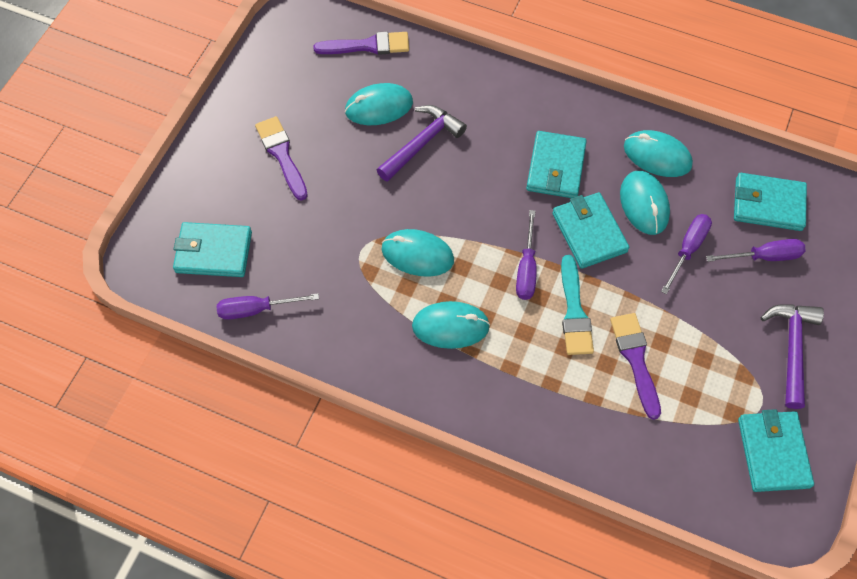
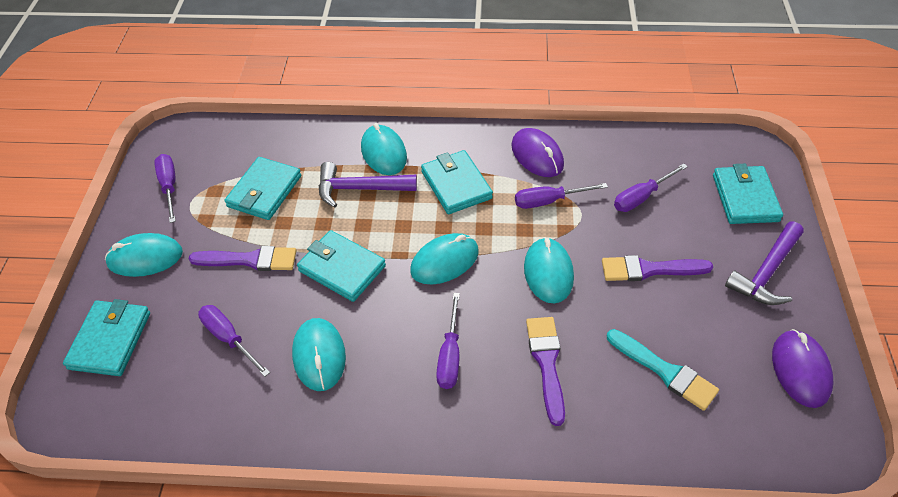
purple mouse: 0 -> 2
purple screwdriver: 4 -> 5

